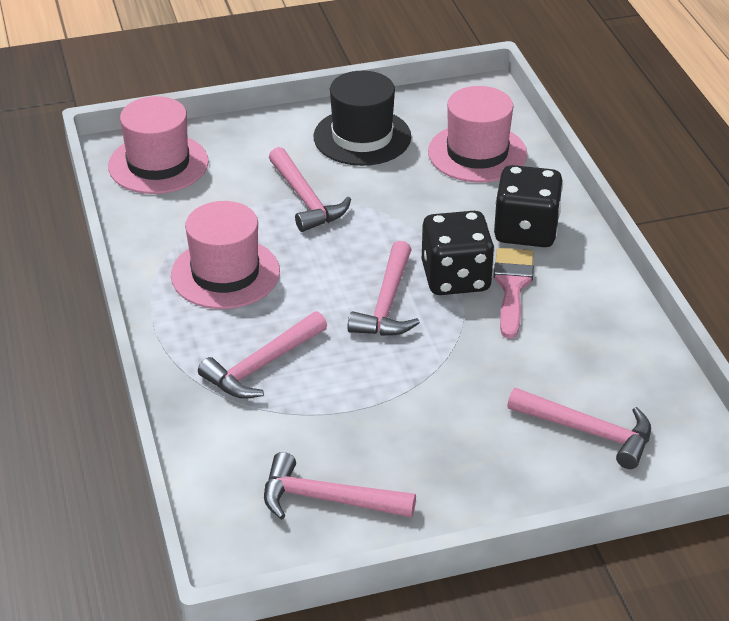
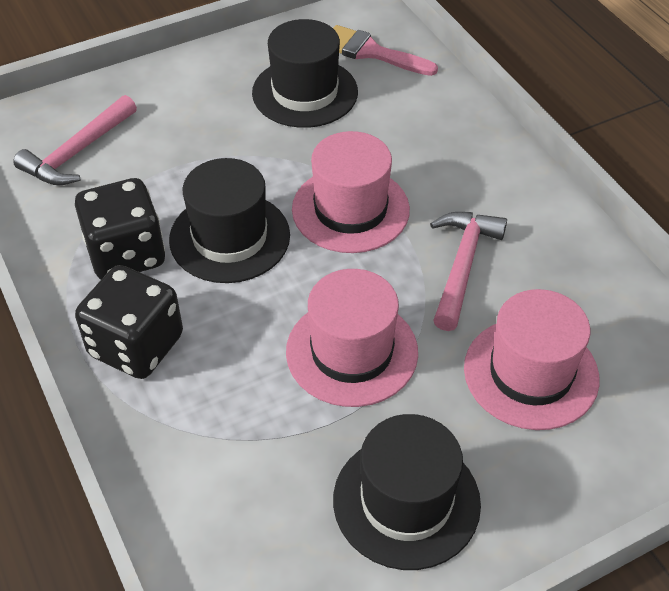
black hat: 1 -> 3
pink hammer: 5 -> 2

